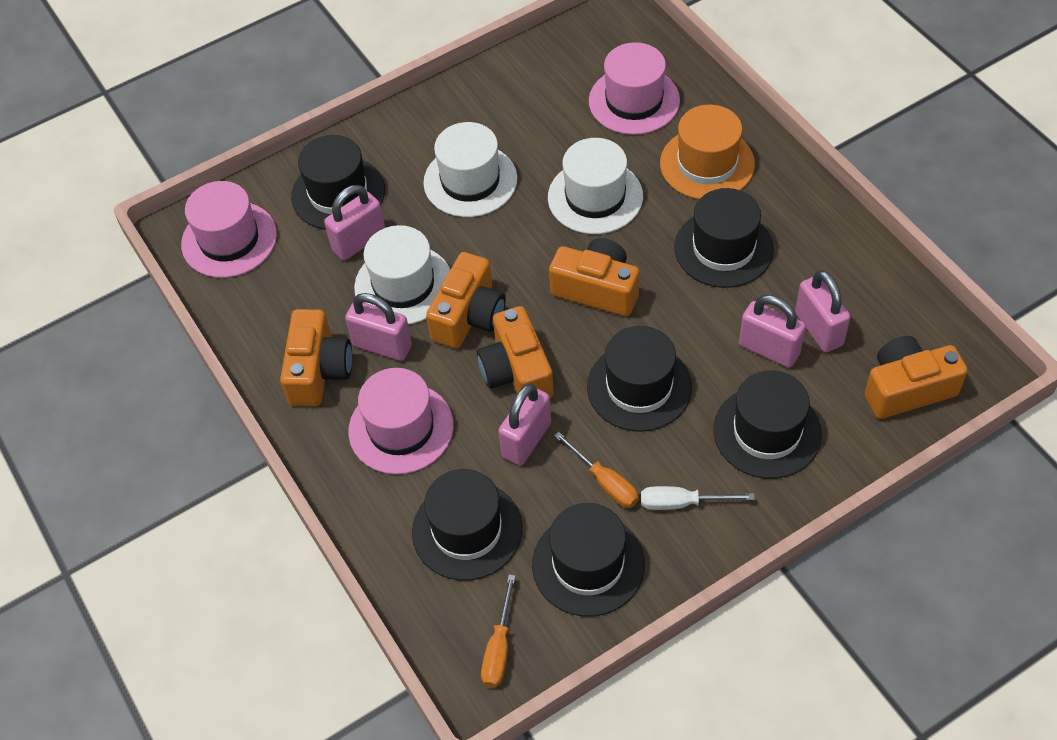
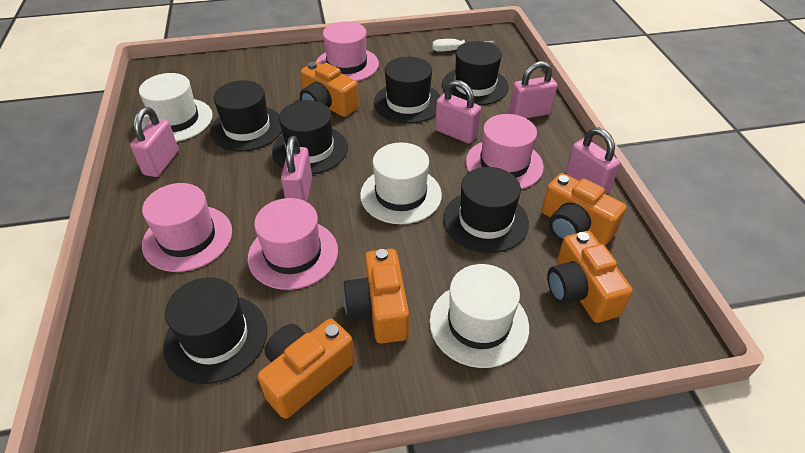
orange hat: 1 -> 0
orange screwdriver: 2 -> 0
pink hat: 3 -> 4

